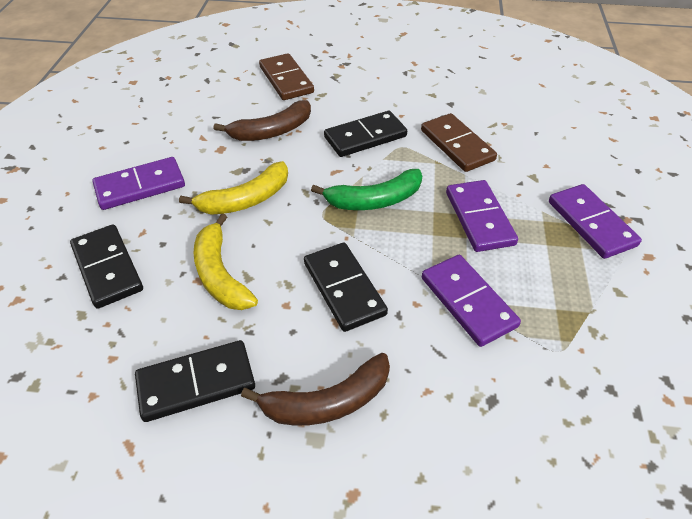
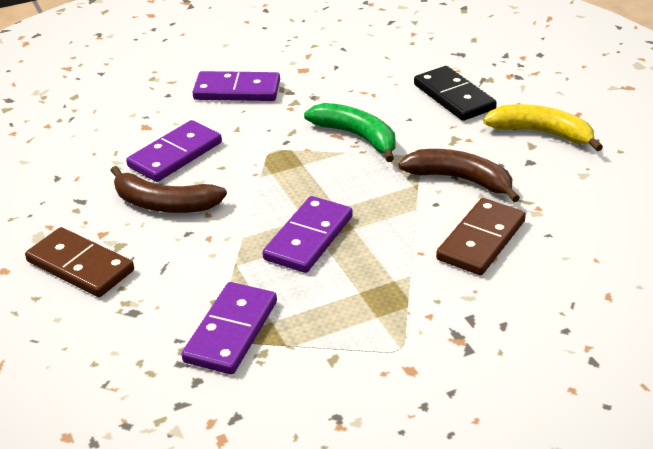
black domino: 4 -> 1
yellow banana: 2 -> 1

